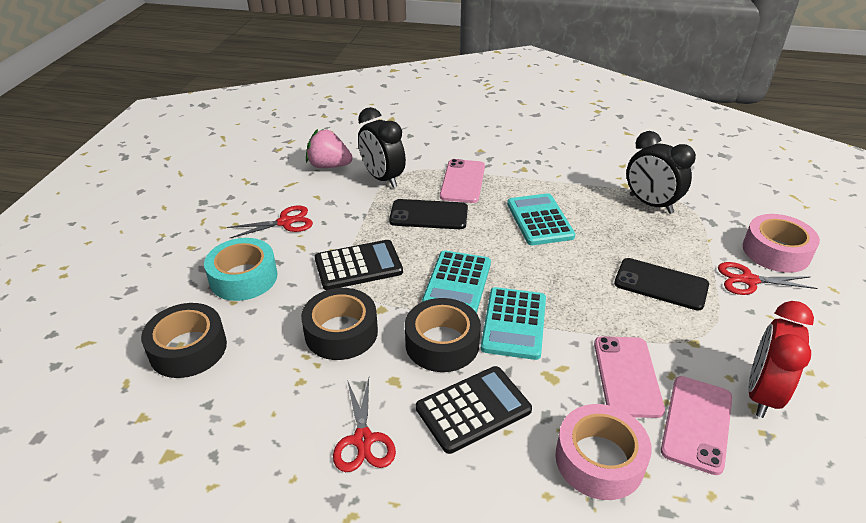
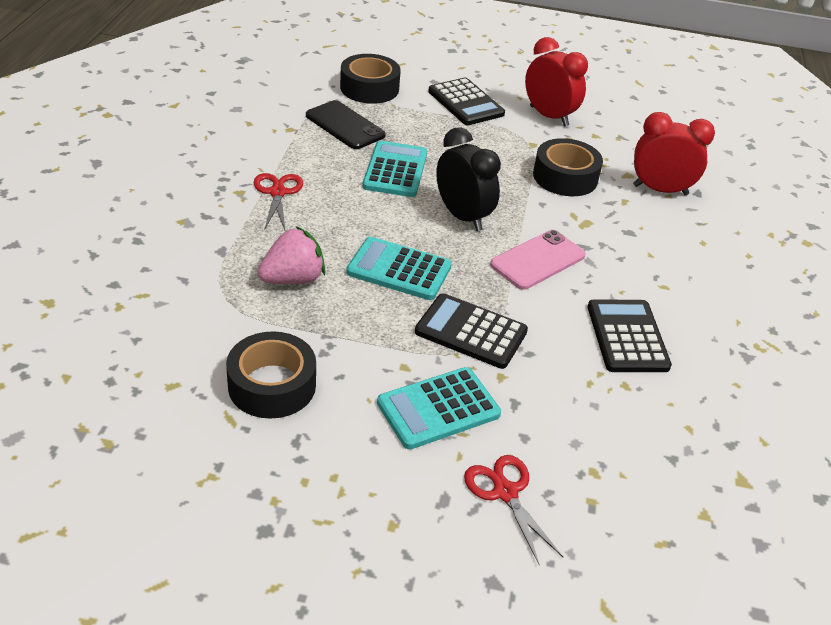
black calculator: 2 -> 3
black clock: 2 -> 1
black phone: 2 -> 1
pink phone: 3 -> 1
pink tape: 2 -> 0
red clock: 1 -> 2
red scissors: 3 -> 2
turquoise tape: 1 -> 0

